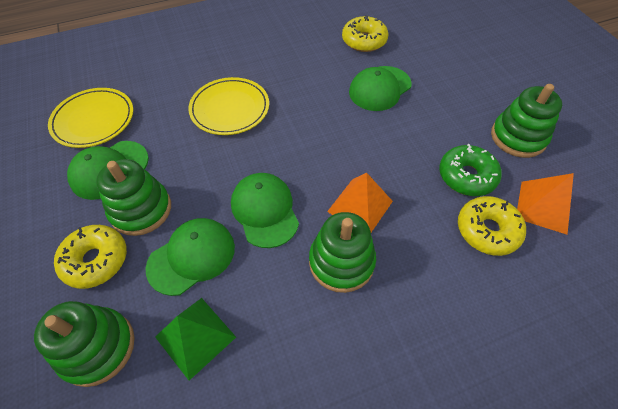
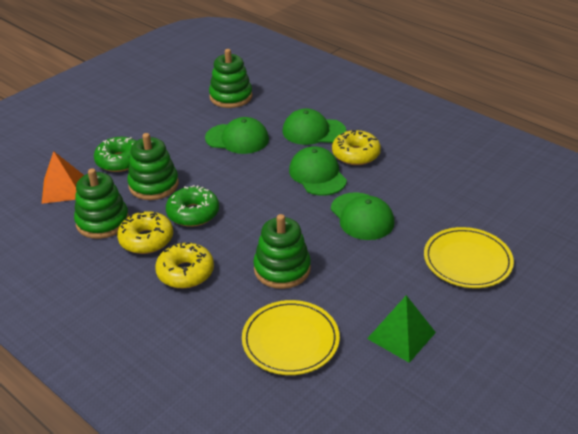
green donut: 1 -> 2
orange pyramid: 2 -> 1

